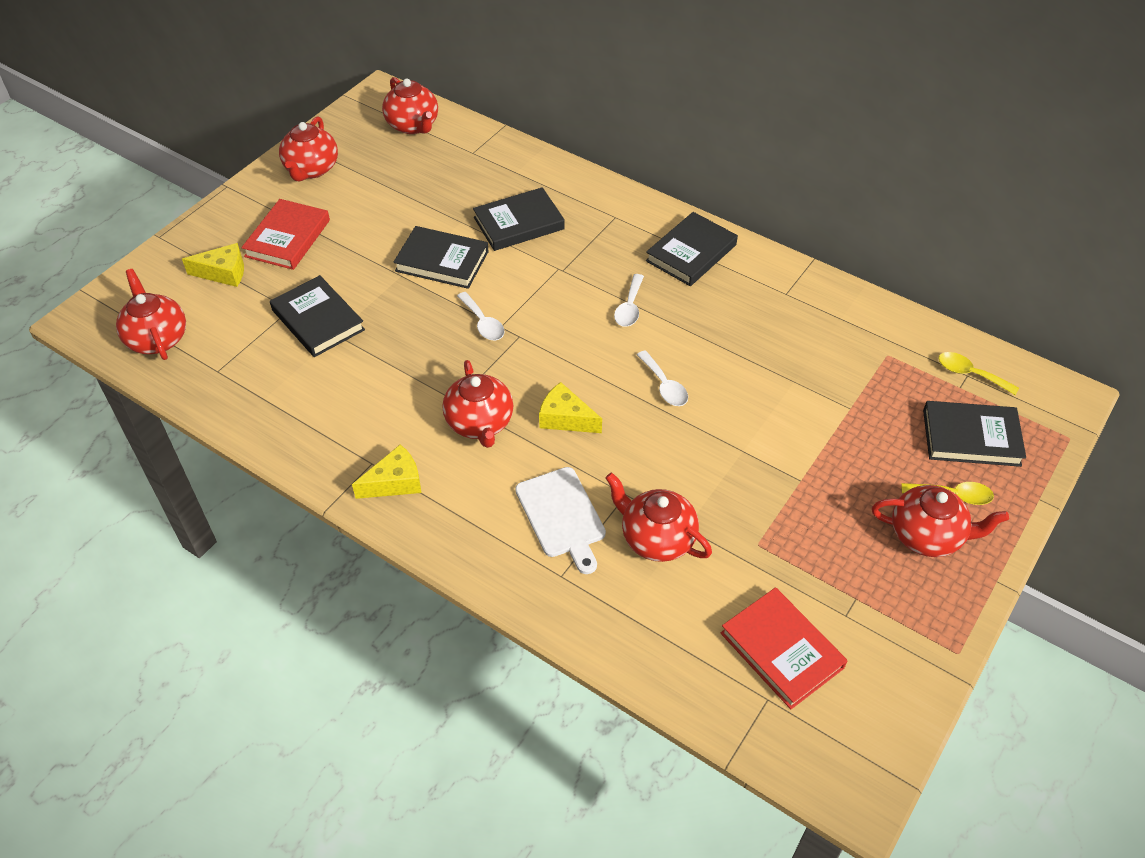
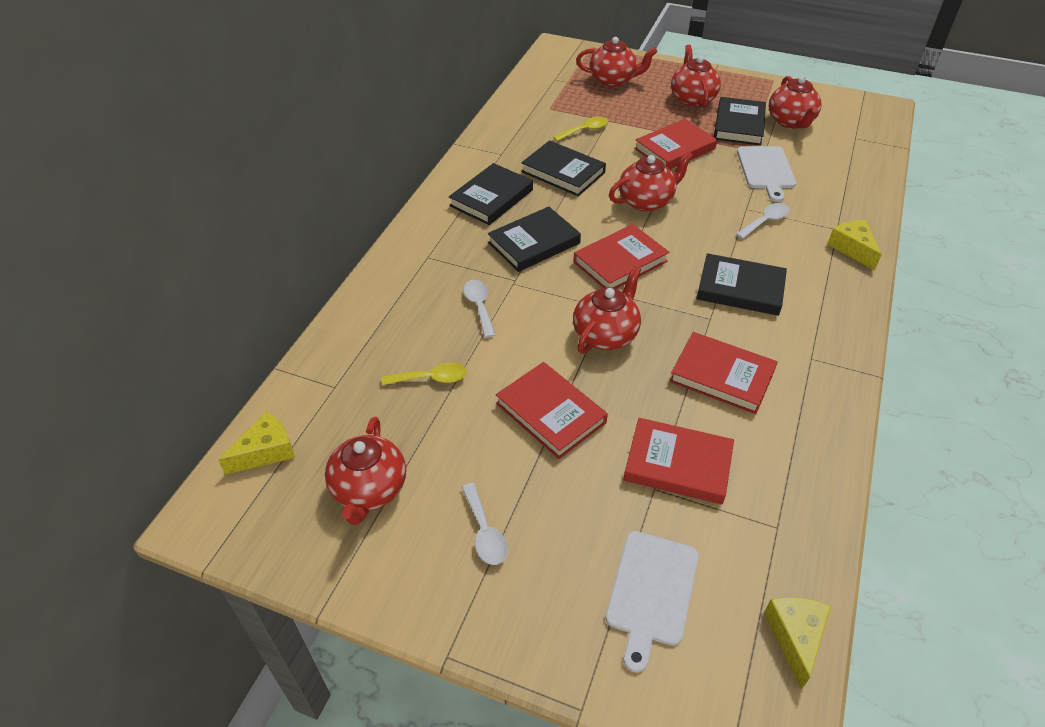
red book: 2 -> 5
white cutting board: 1 -> 2

